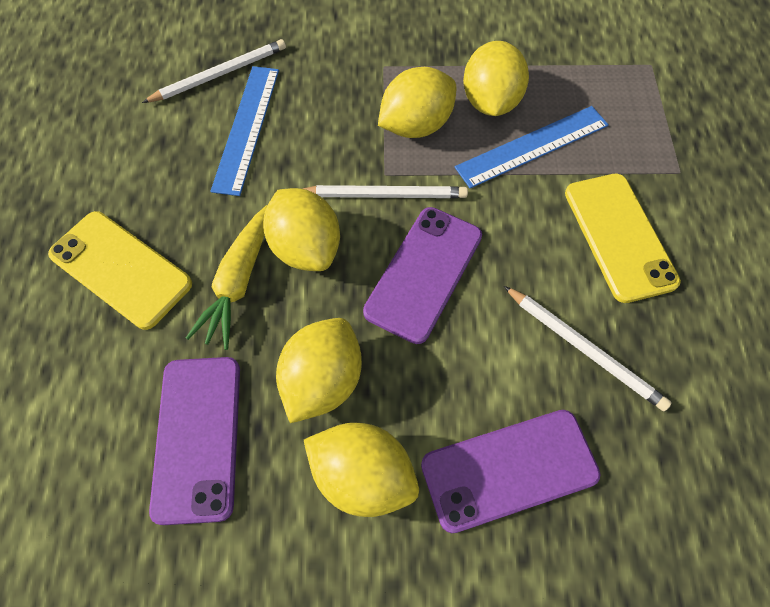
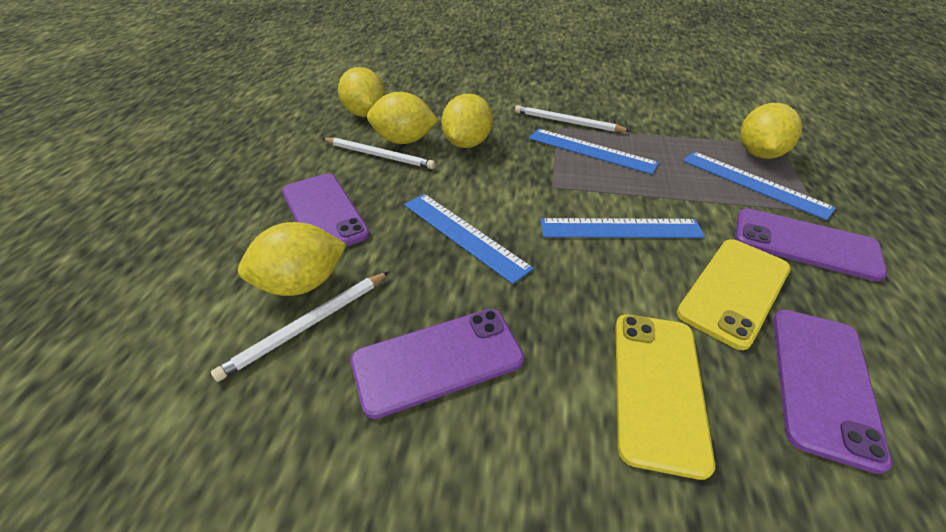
blue ruler: 2 -> 4
purple phone: 3 -> 4
yellow carrot: 1 -> 0

